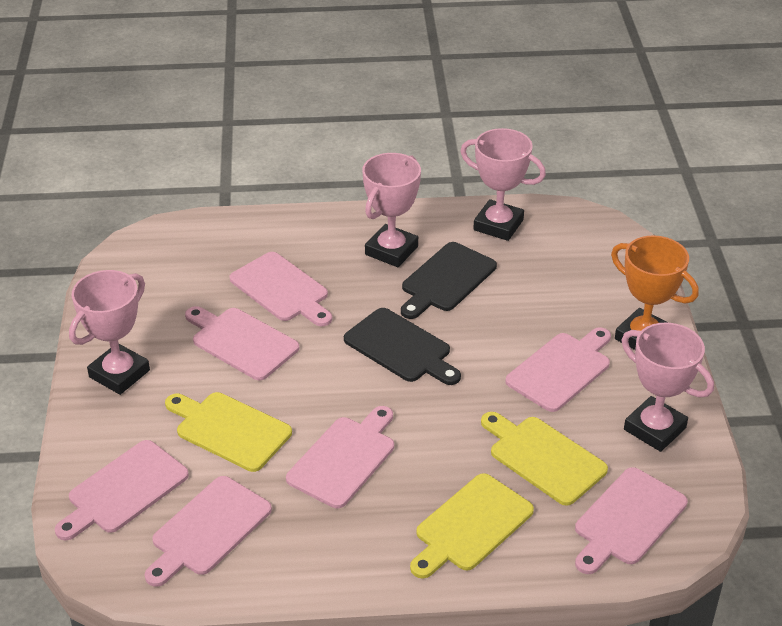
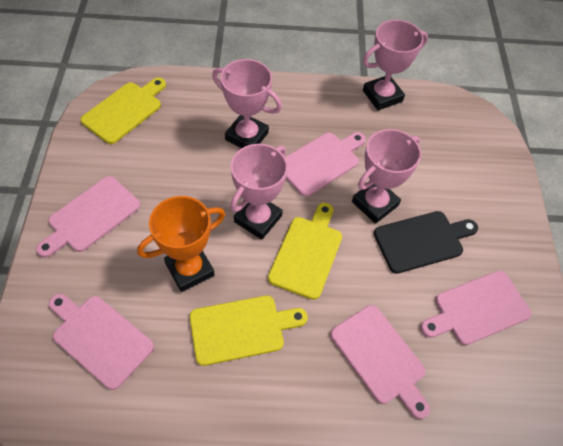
black cutting board: 2 -> 1
pink cutting board: 7 -> 5

